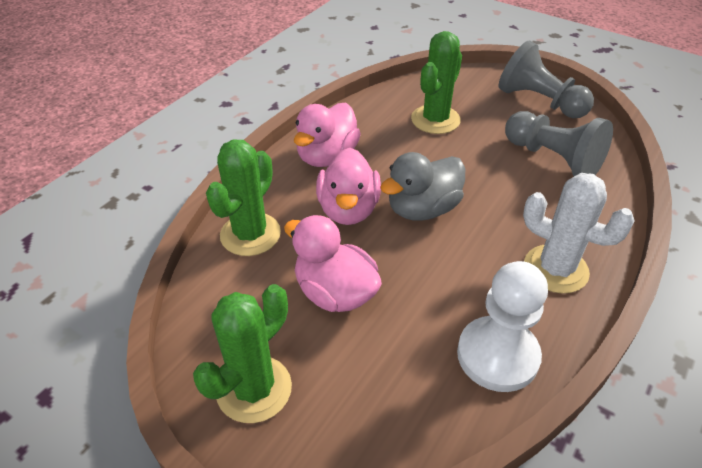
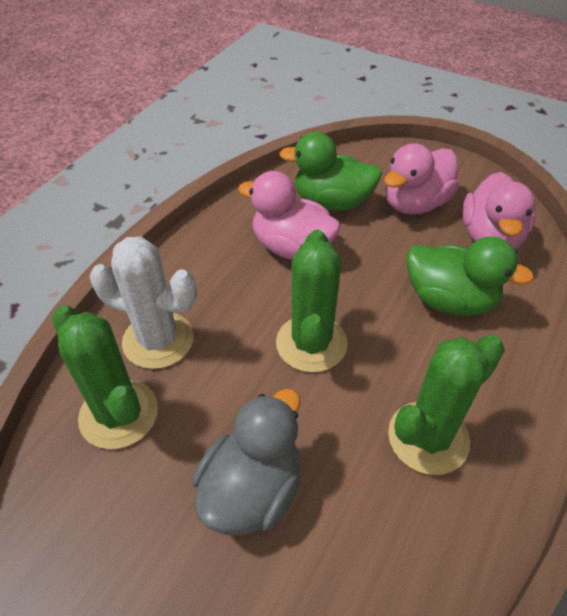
green duck: 0 -> 2
grey pawn: 2 -> 0
white pawn: 1 -> 0

